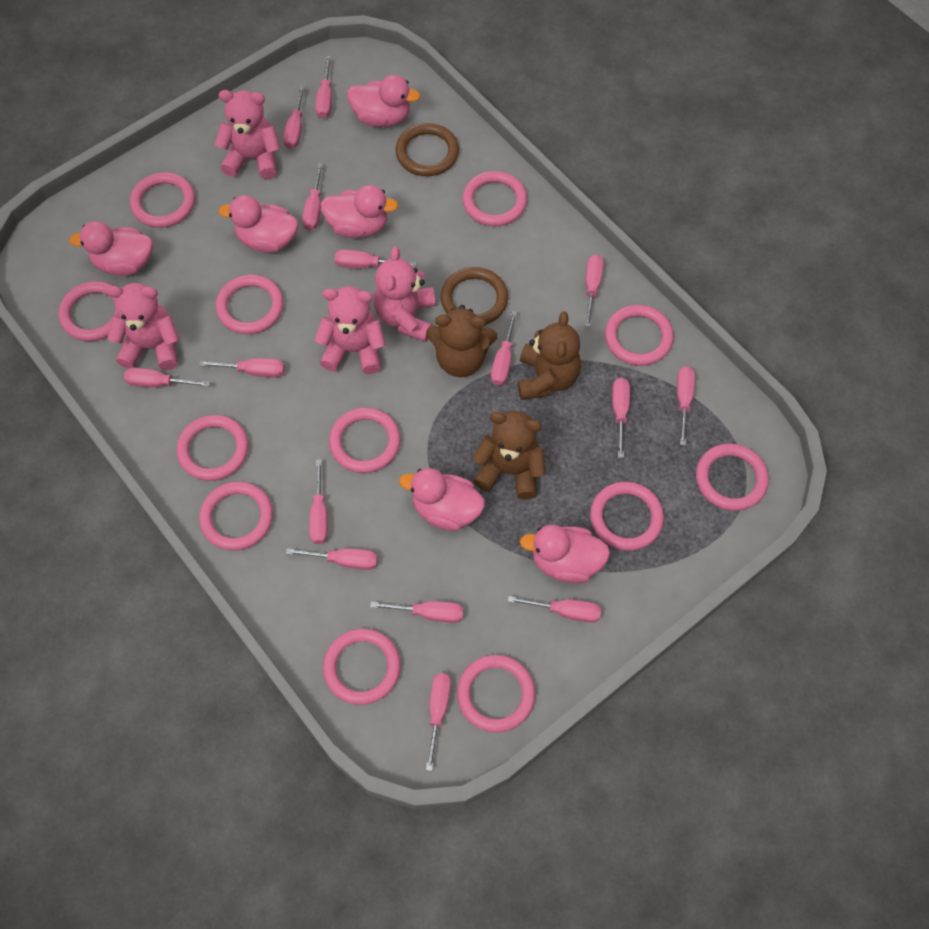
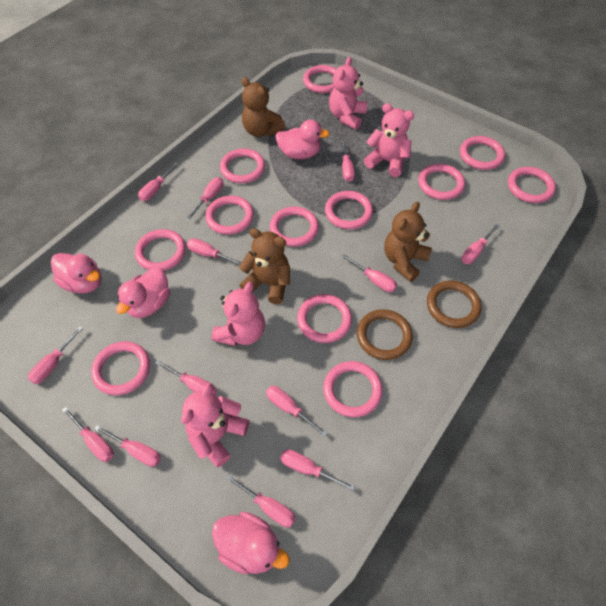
pink duck: 6 -> 4
pink screwdriver: 15 -> 13

